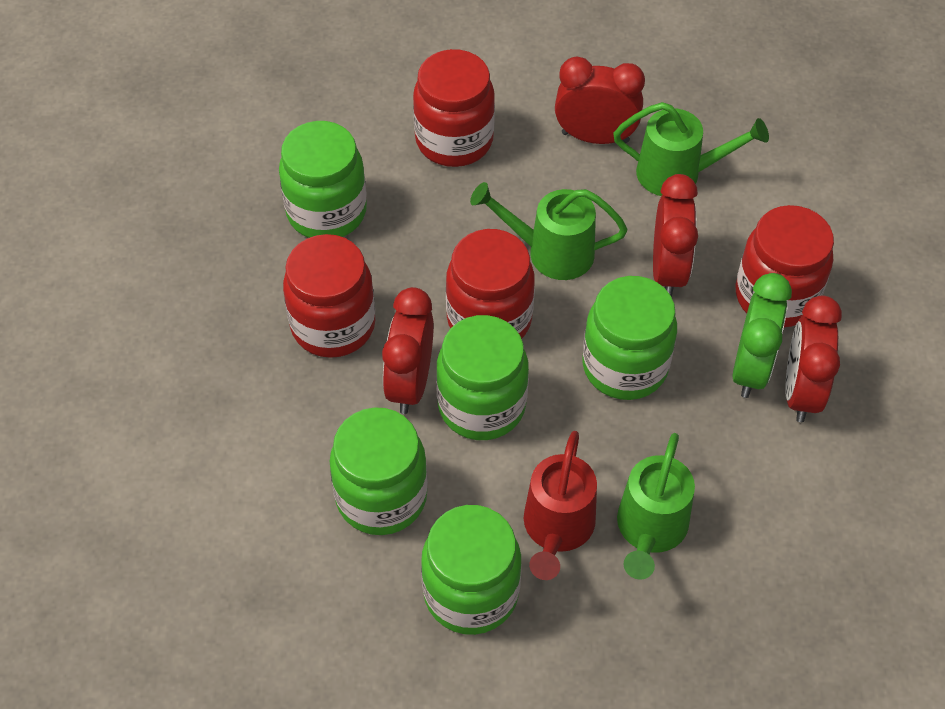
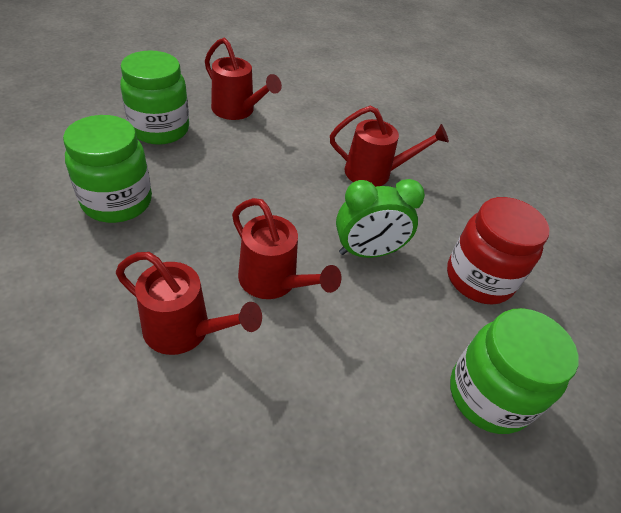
green jar: 5 -> 3
green watering can: 3 -> 0
red clock: 4 -> 0
red jar: 4 -> 1
red watering can: 1 -> 4

